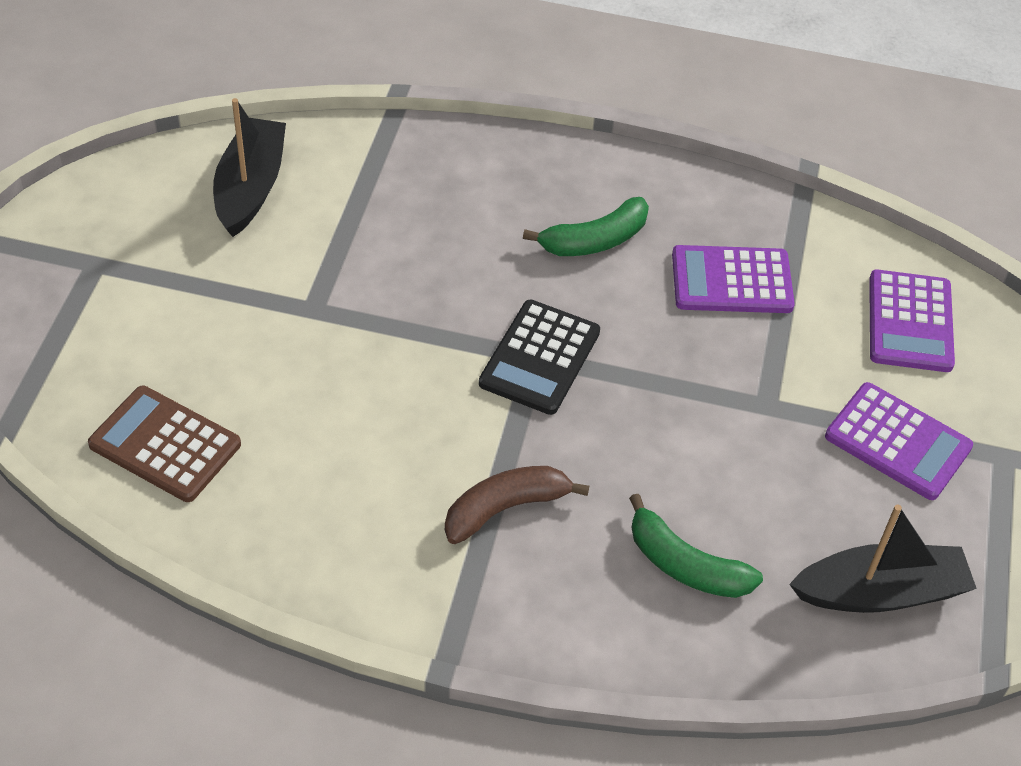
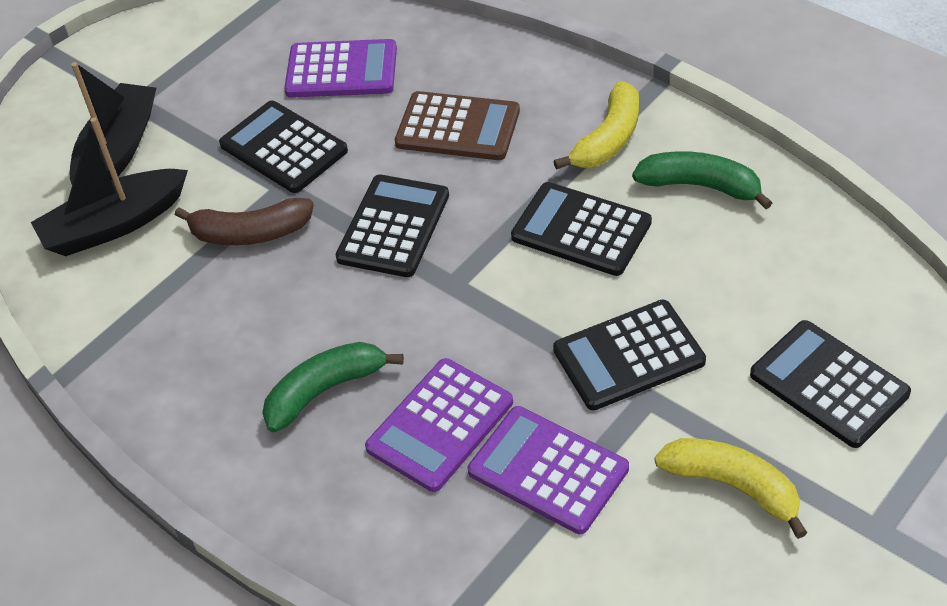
black calculator: 1 -> 5
yellow banana: 0 -> 2

